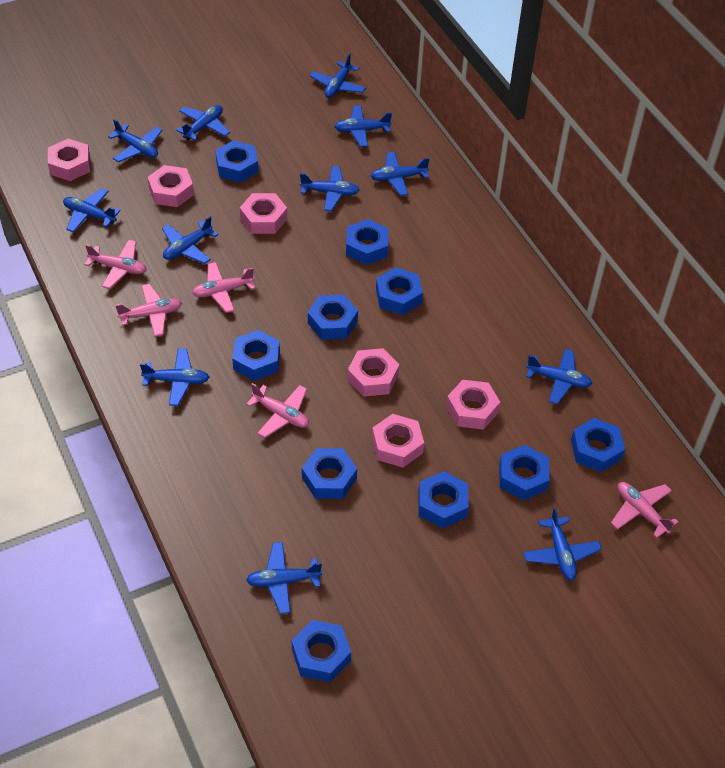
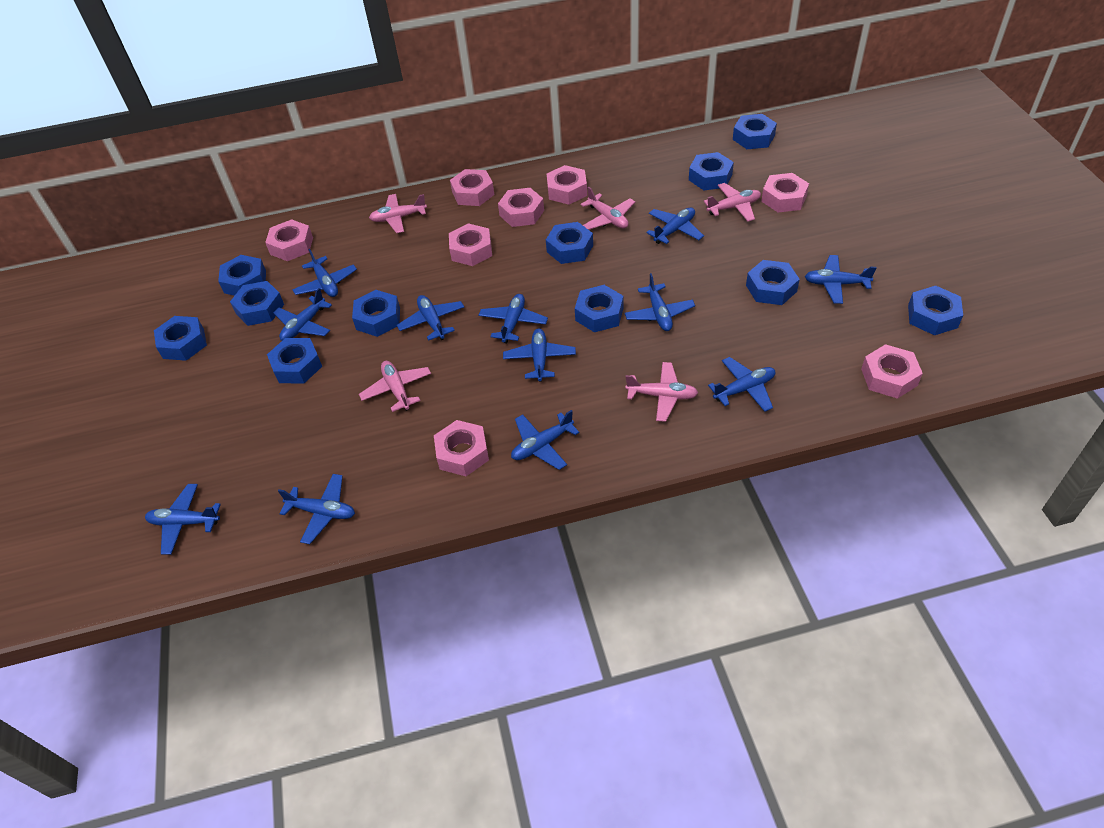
blue nut: 10 -> 11
pink nut: 6 -> 8

